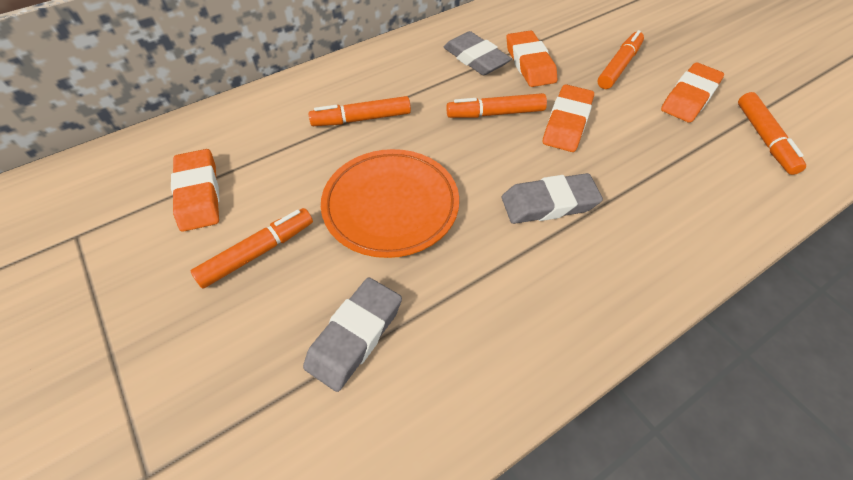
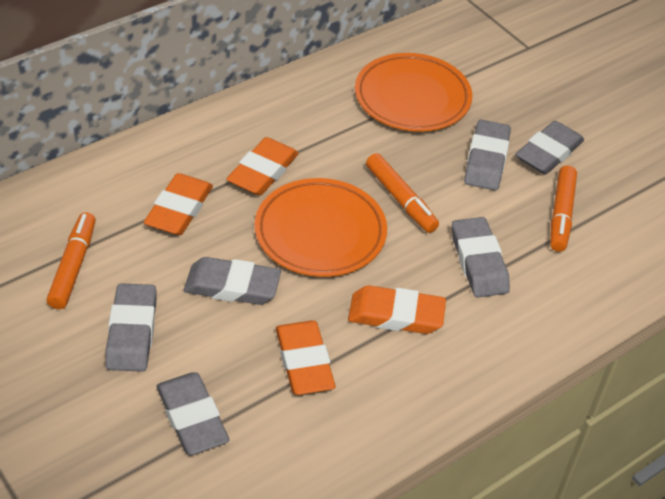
grey eraser: 3 -> 6
orange marker: 5 -> 3
orange plate: 1 -> 2

